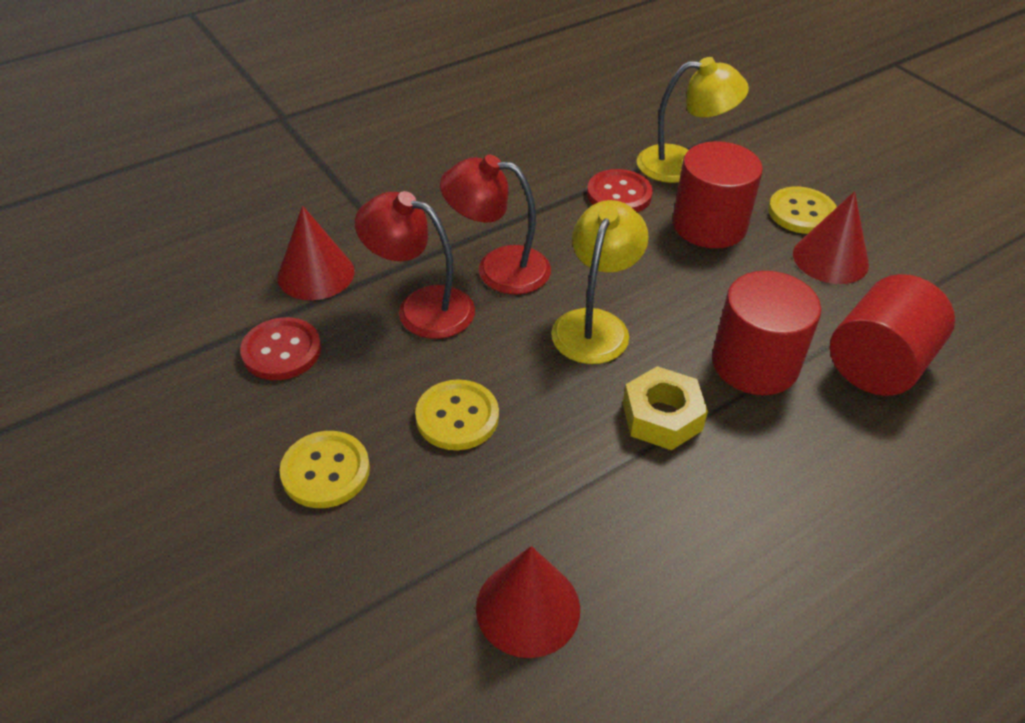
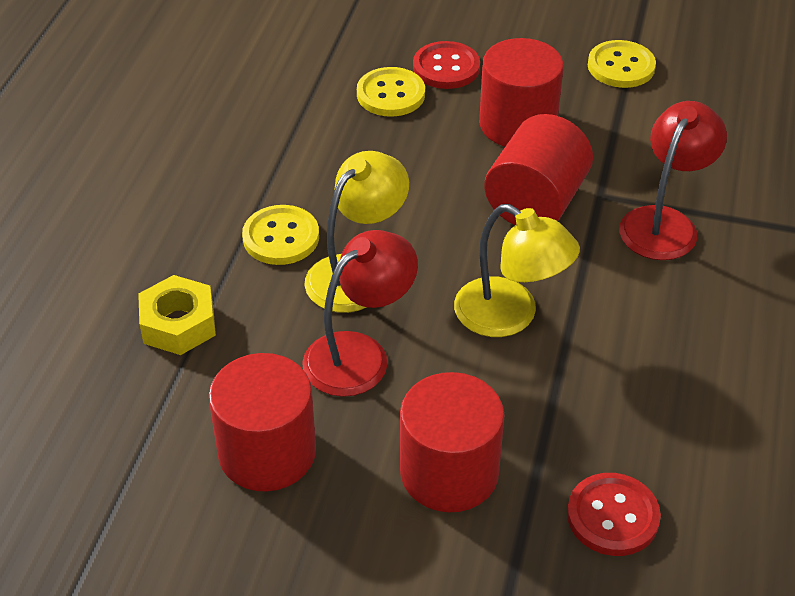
red cone: 3 -> 0
red cylinder: 3 -> 4

